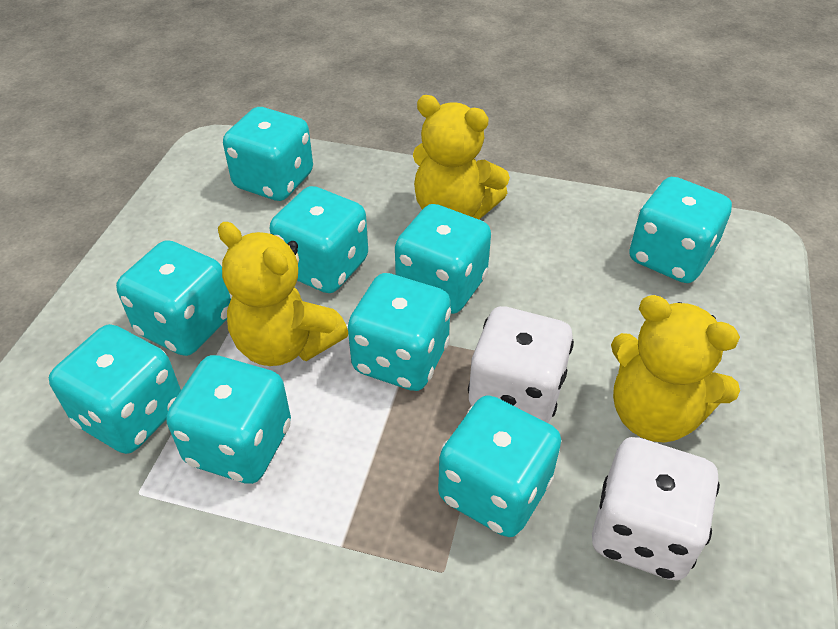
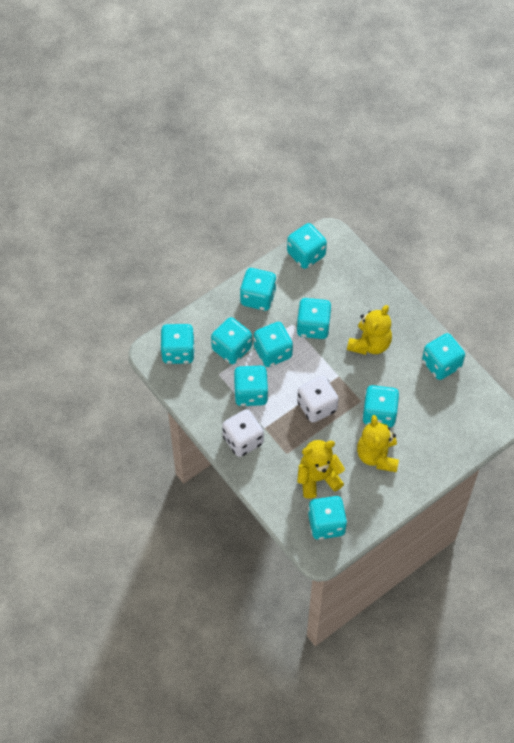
turquoise dice: 9 -> 10

